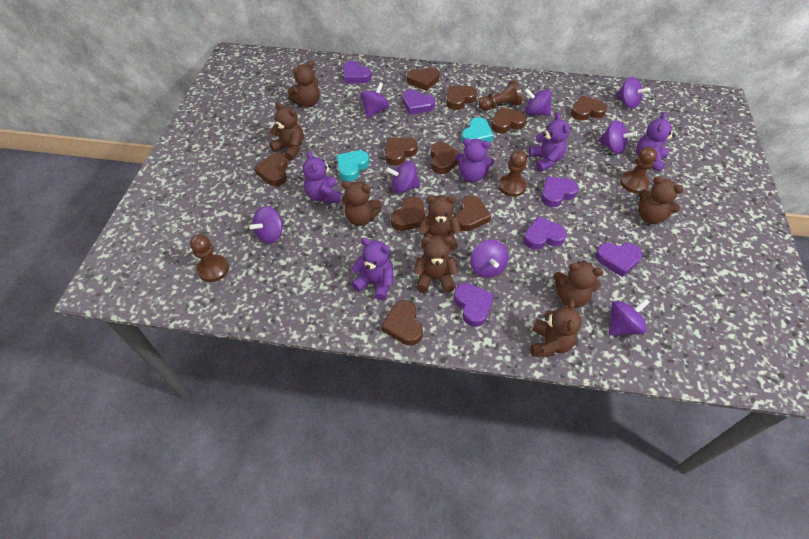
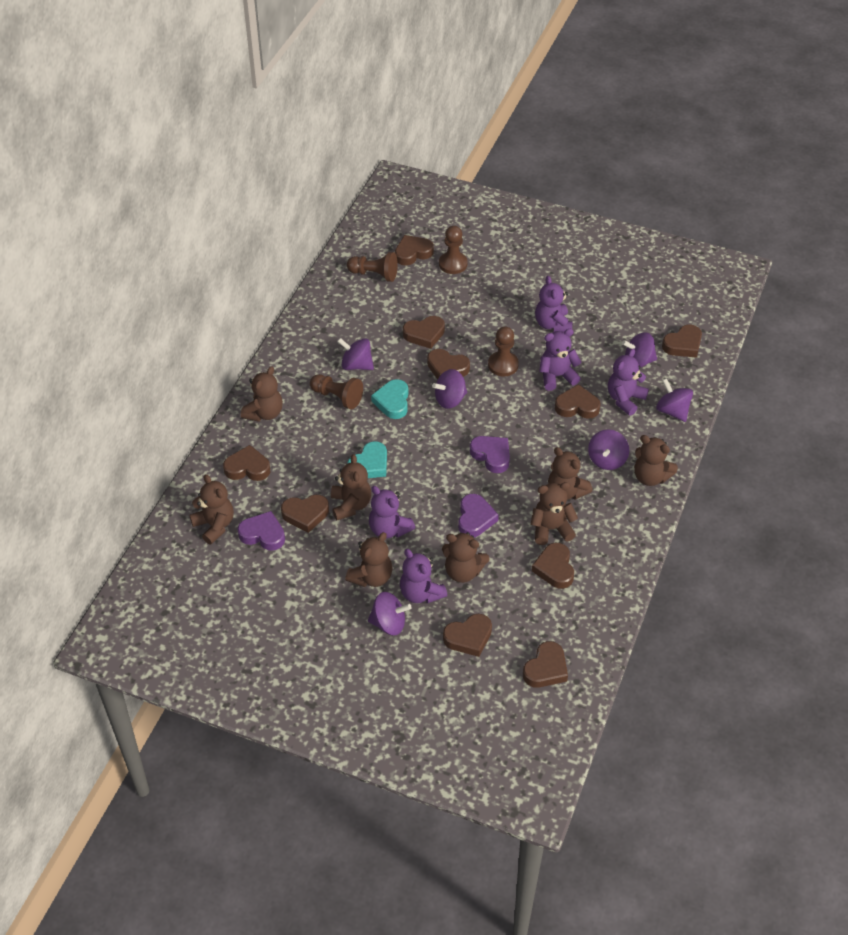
purple heart: 6 -> 3
purple spinning top: 8 -> 6

